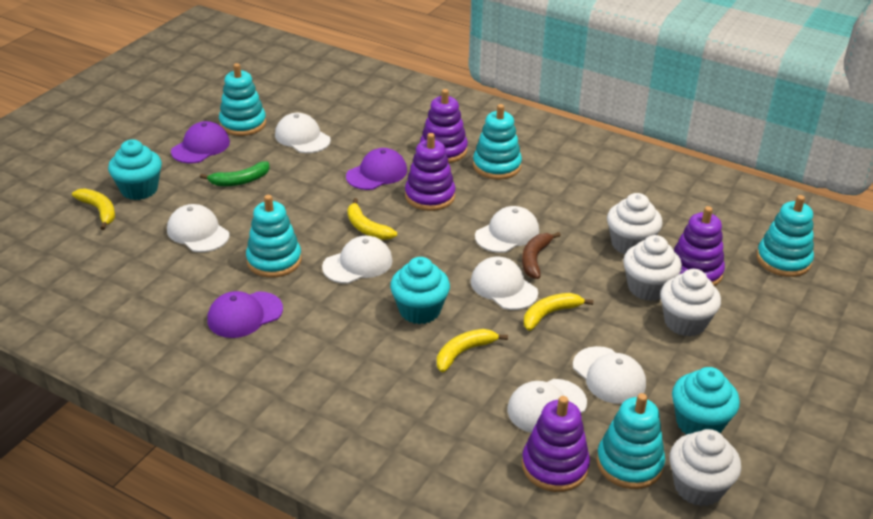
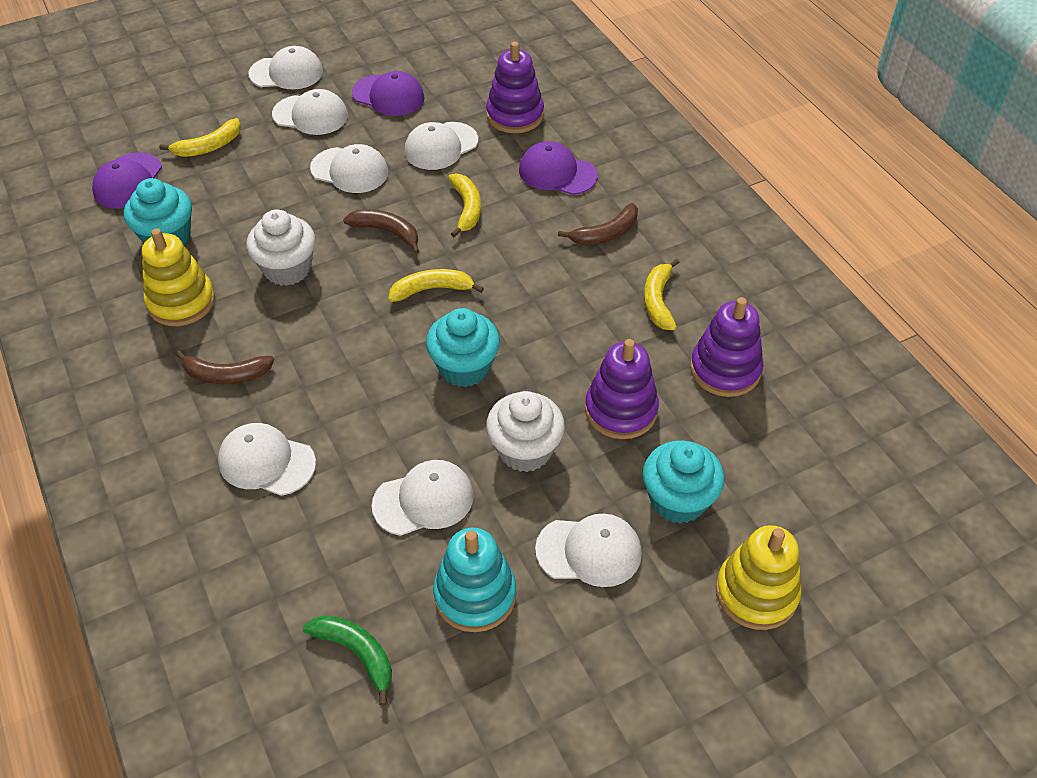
brown banana: 1 -> 3
purple stacking toy: 4 -> 3
turquoise stacking toy: 5 -> 1
white cupcake: 4 -> 2
yellow stacking toy: 0 -> 2

